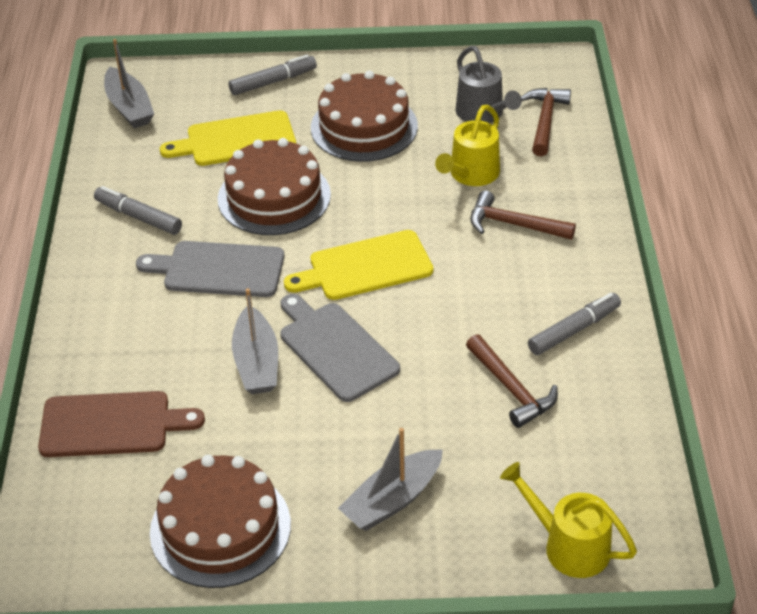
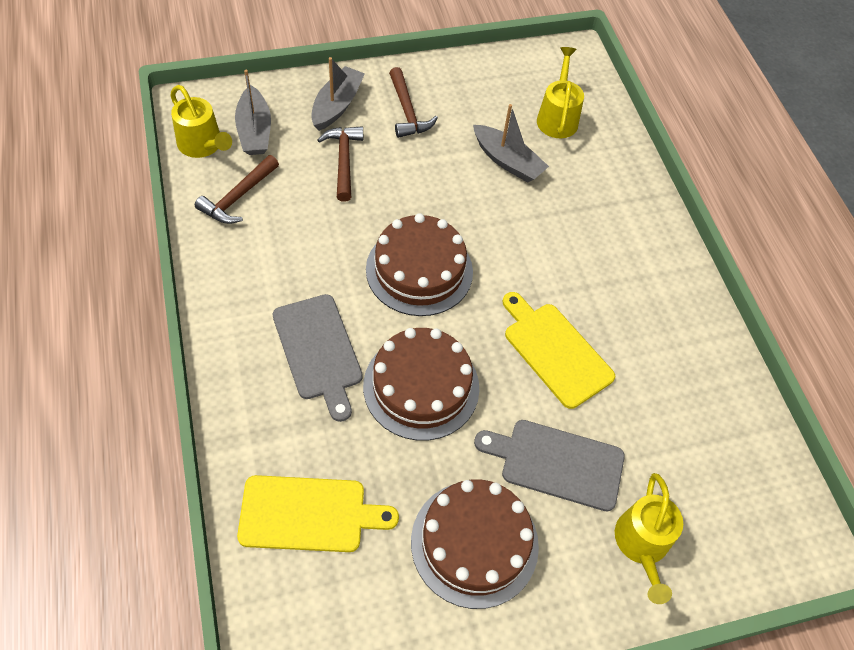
brown cutting board: 1 -> 0
grey marker: 3 -> 0
grey watering can: 1 -> 0
yellow watering can: 2 -> 3

